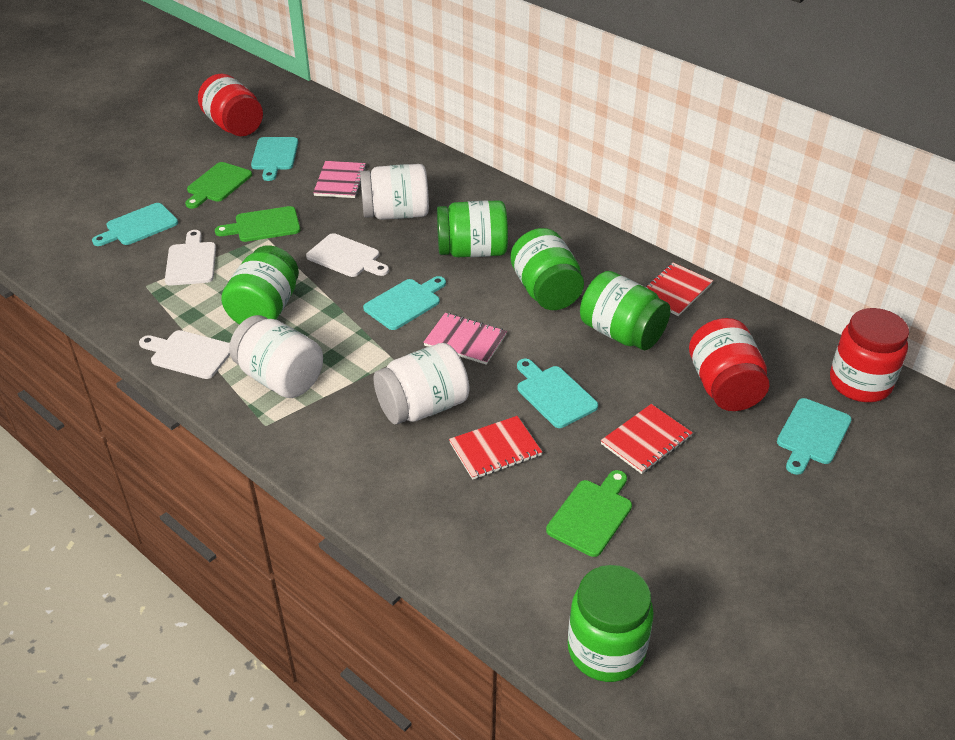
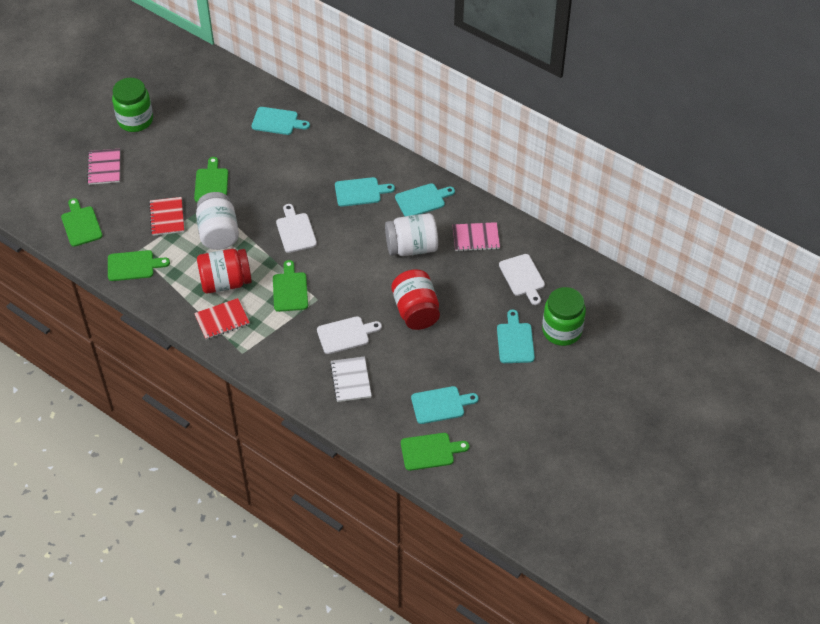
green cutting board: 3 -> 5
green jar: 5 -> 2
red jar: 3 -> 2
red notebook: 3 -> 2
white jar: 3 -> 2
white notebook: 0 -> 1

